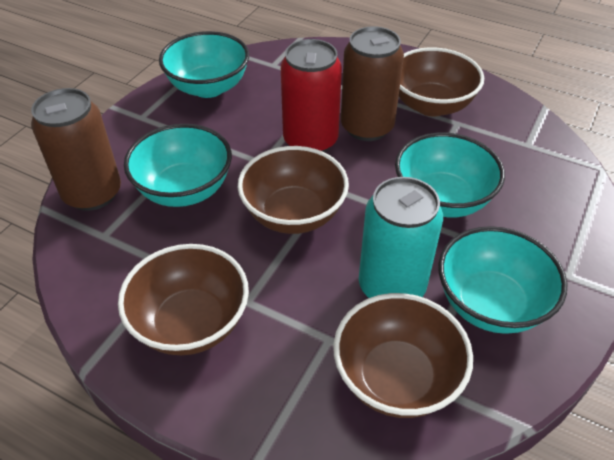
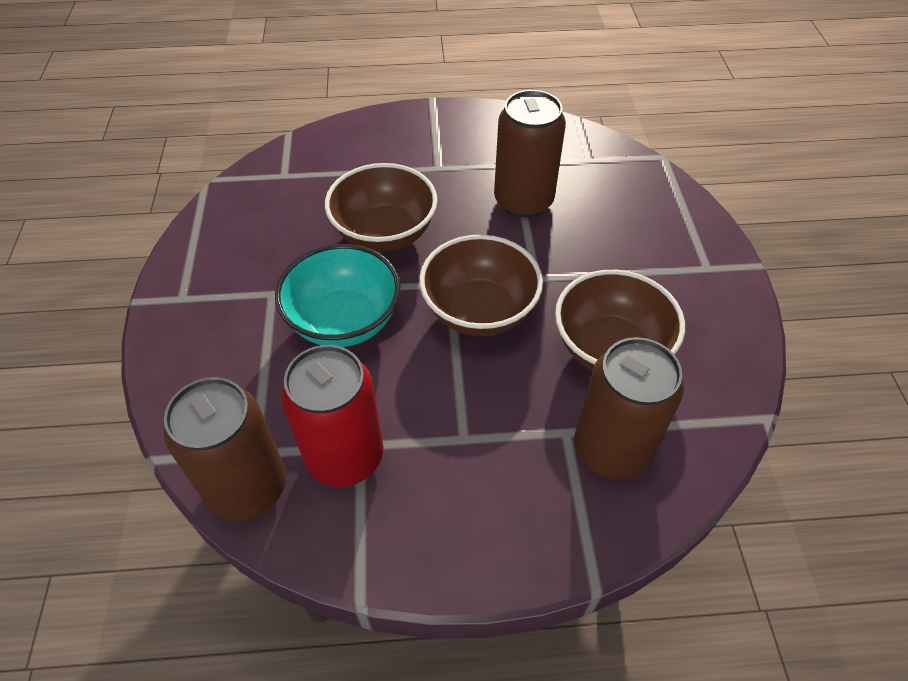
brown bowl: 4 -> 3
brown can: 2 -> 3
turquoise bowl: 4 -> 1
turquoise can: 1 -> 0

